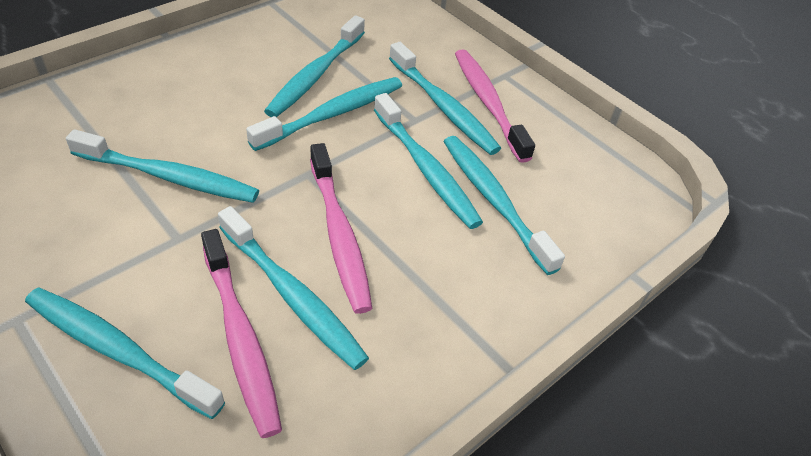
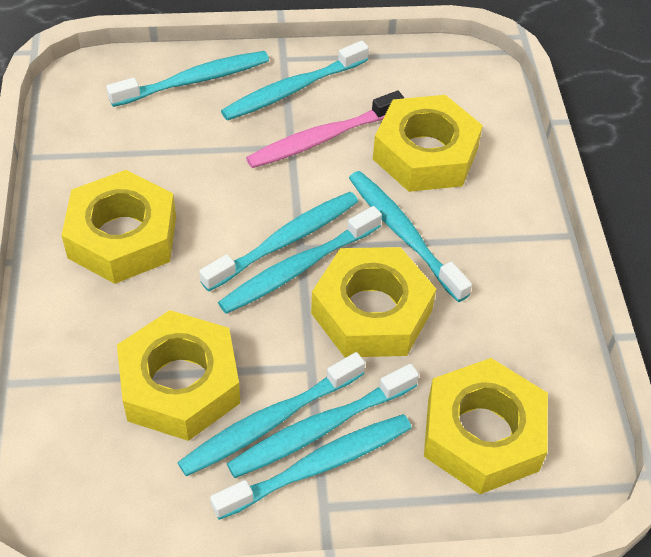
pink toothbrush: 3 -> 1
yellow nut: 0 -> 5

